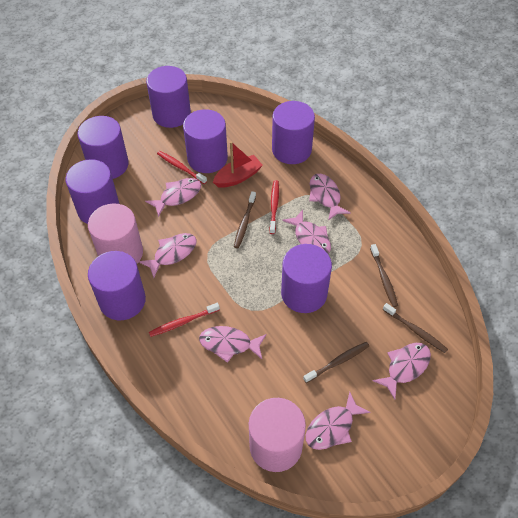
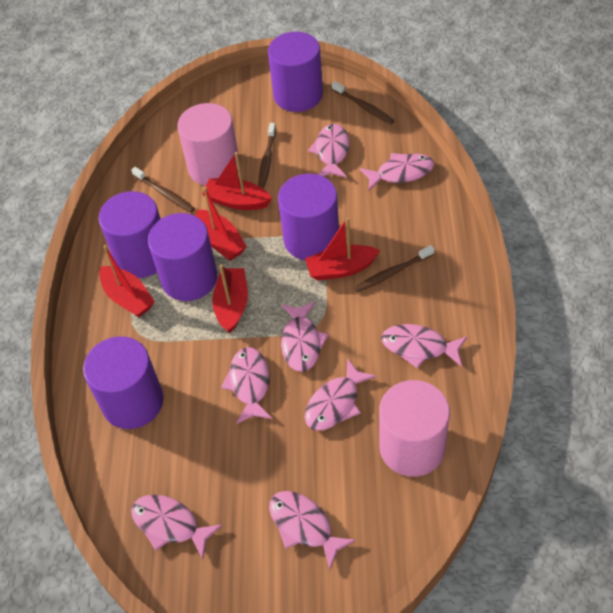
pink fish: 7 -> 8
purple cylinder: 7 -> 5
red boat: 1 -> 5
red toothbrush: 3 -> 0

